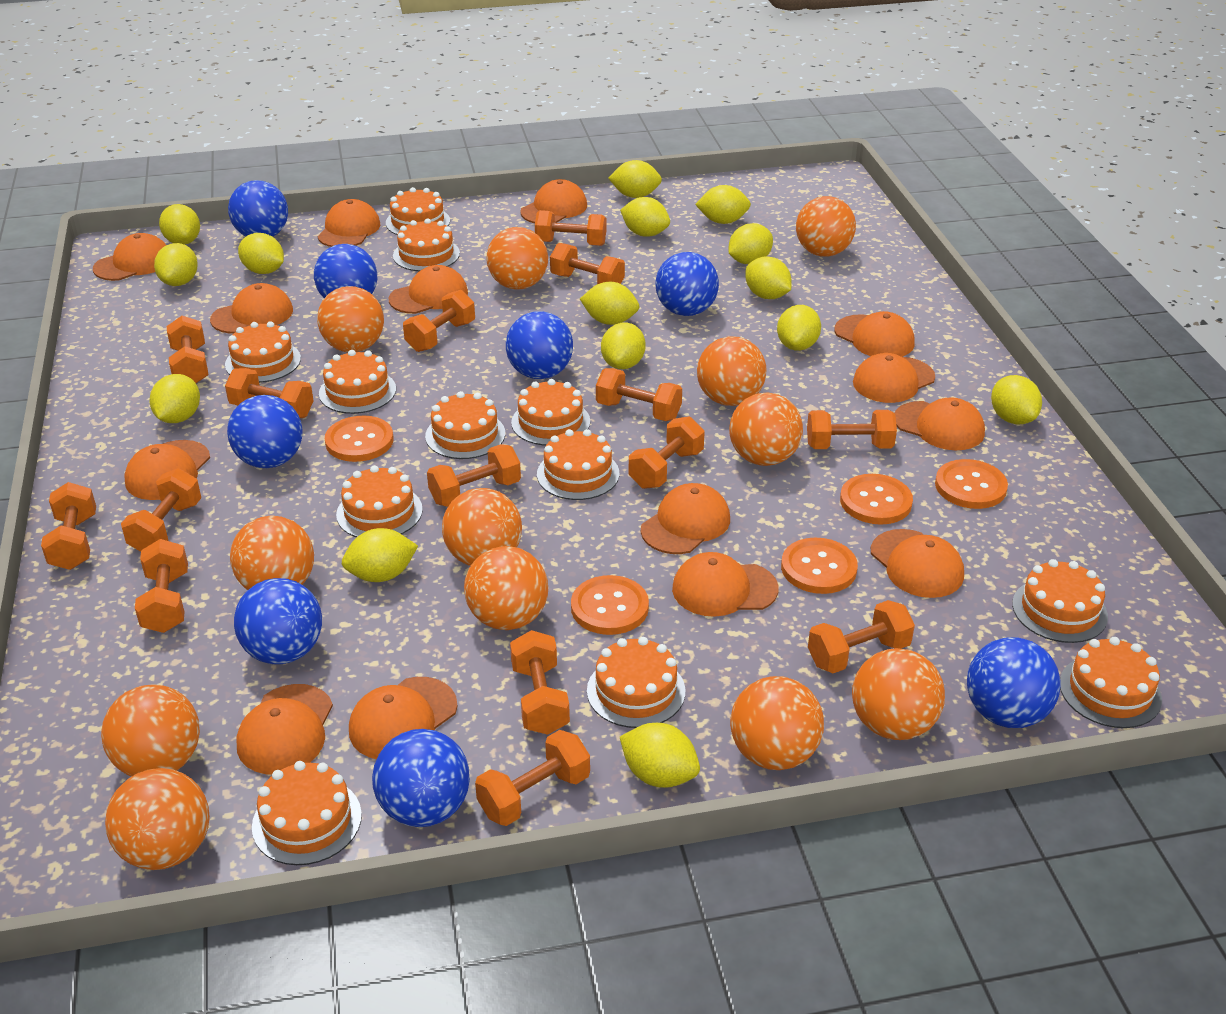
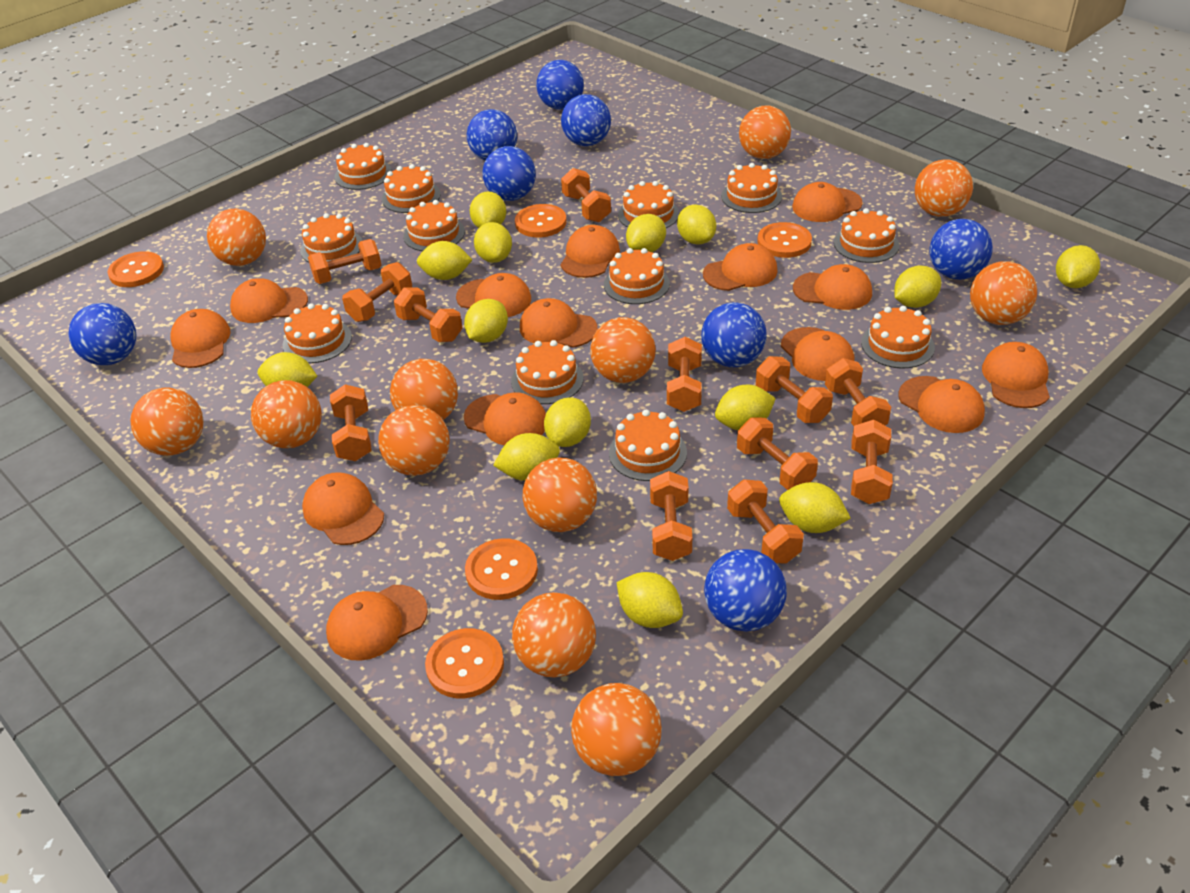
orange dumbbell: 15 -> 12
yellow lemon: 15 -> 14

